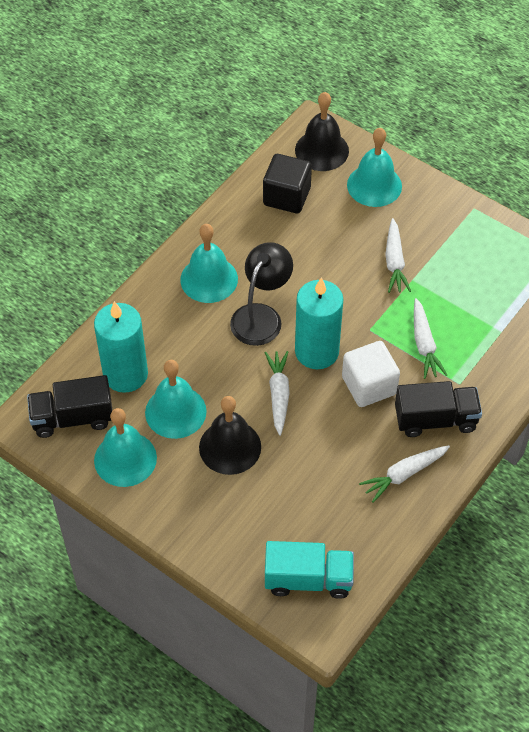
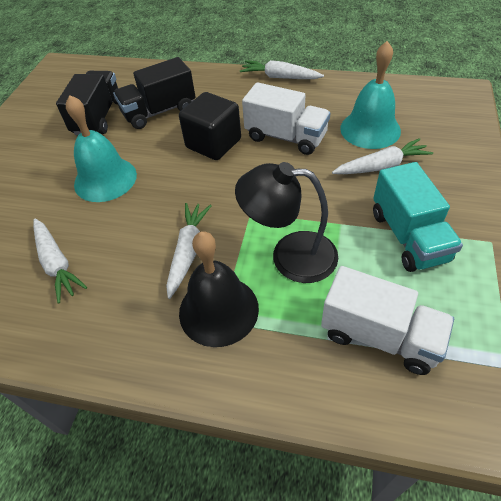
black bell: 2 -> 1
turquoise bell: 4 -> 2
turquoise candle: 2 -> 0
white cube: 1 -> 0
white truck: 0 -> 2

